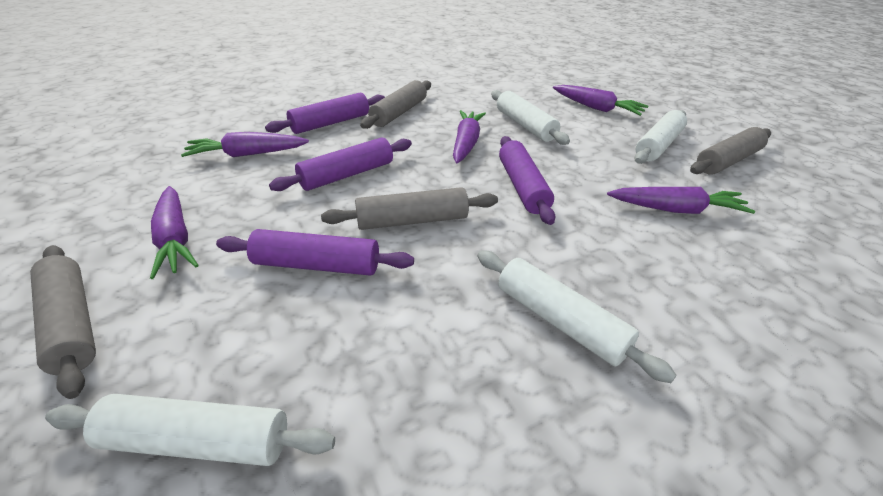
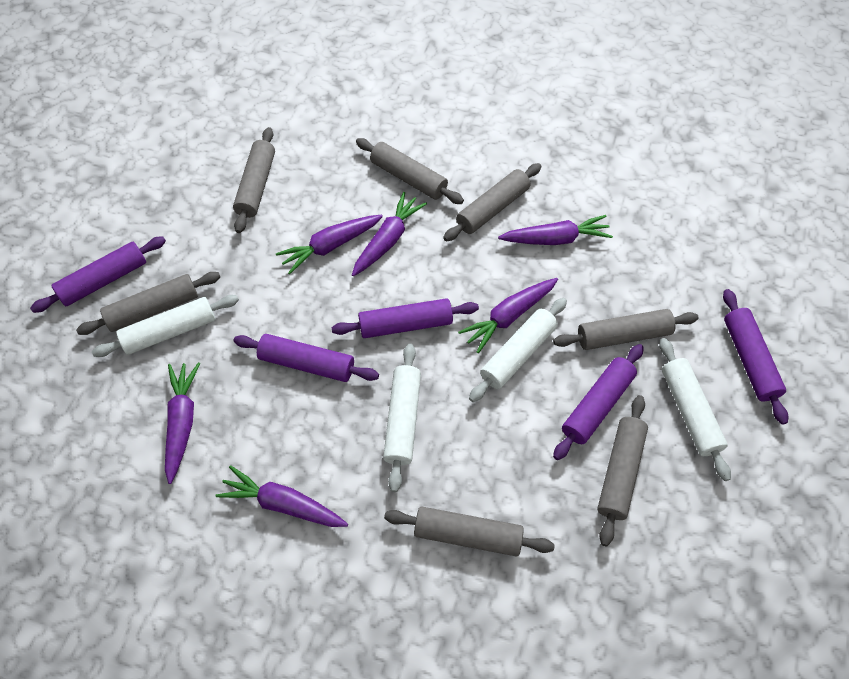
grey rolling pin: 4 -> 7
purple carrot: 5 -> 6
purple rolling pin: 4 -> 5

